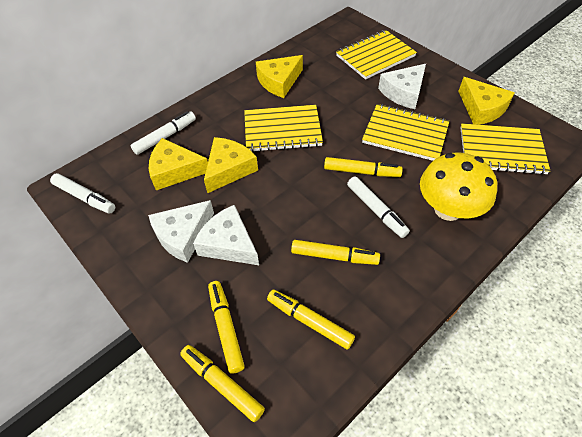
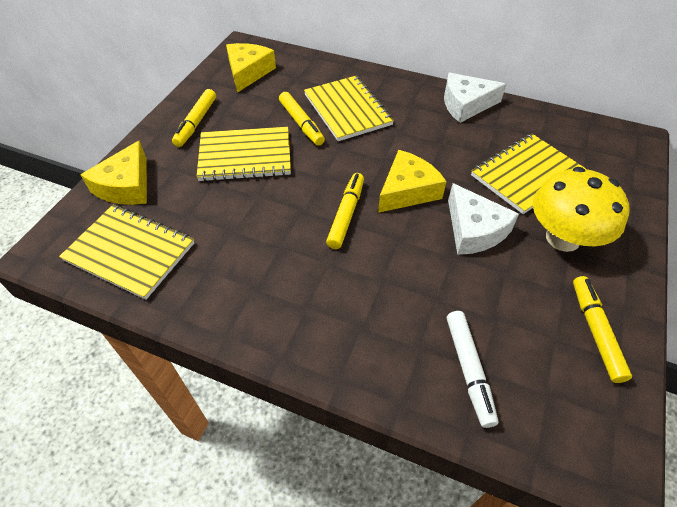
white cheese: 3 -> 2
white marker: 3 -> 1
yellow cheese: 4 -> 3
yellow marker: 5 -> 4

